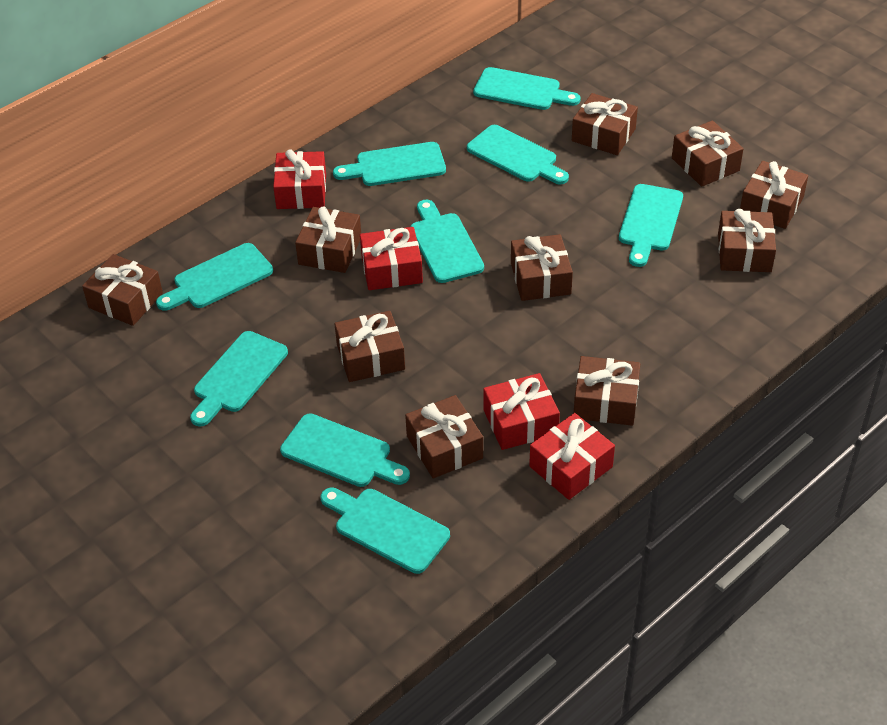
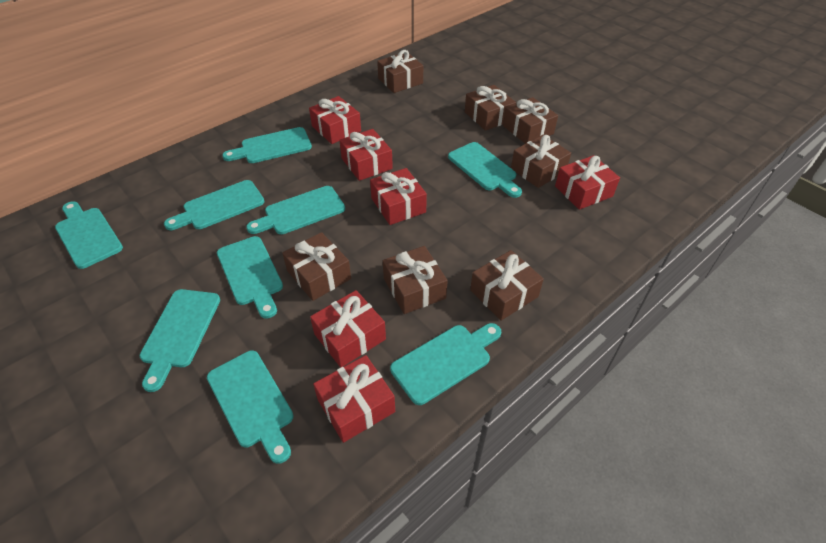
brown gift: 10 -> 7
red gift: 4 -> 6

